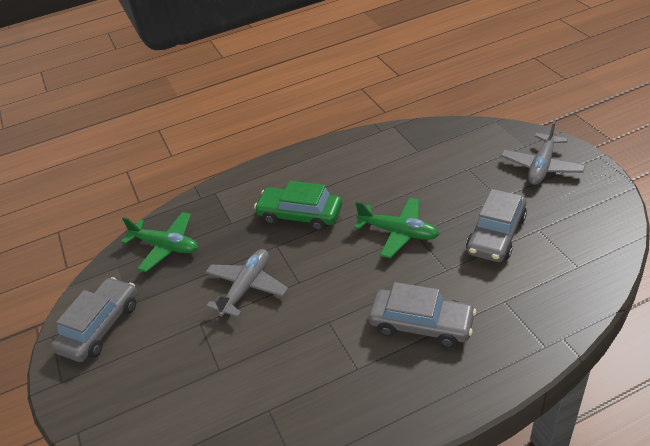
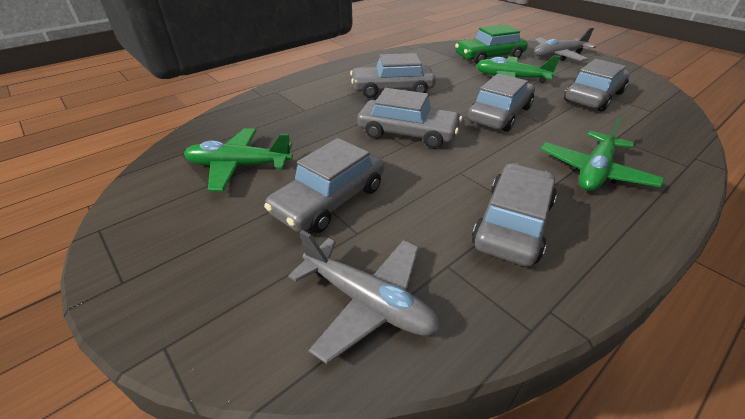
green plane: 2 -> 3
grey car: 3 -> 6

